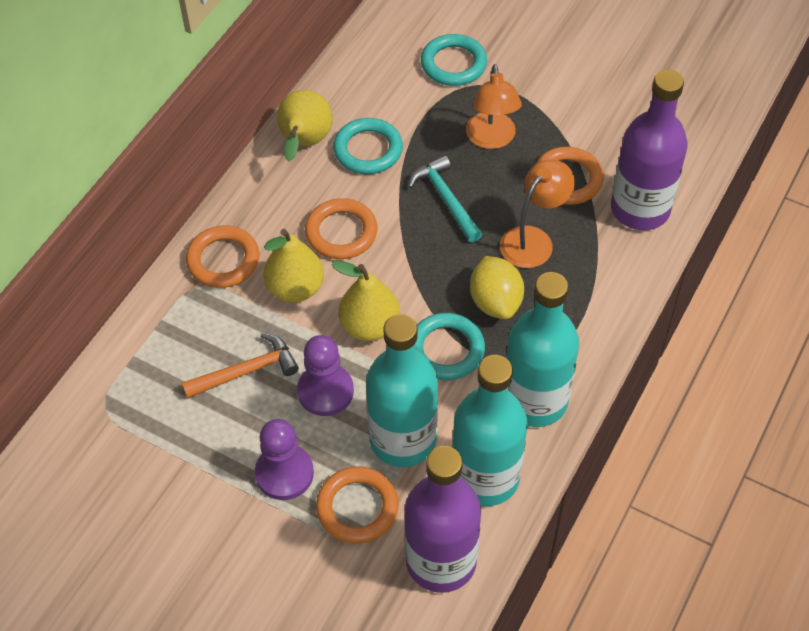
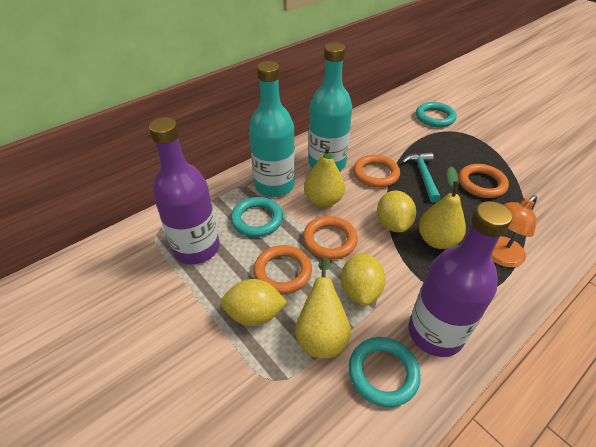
orange hammer: 1 -> 0
orange lamp: 2 -> 1
purple pawn: 2 -> 0
turquoise bottle: 3 -> 2
yellow lemon: 1 -> 3

